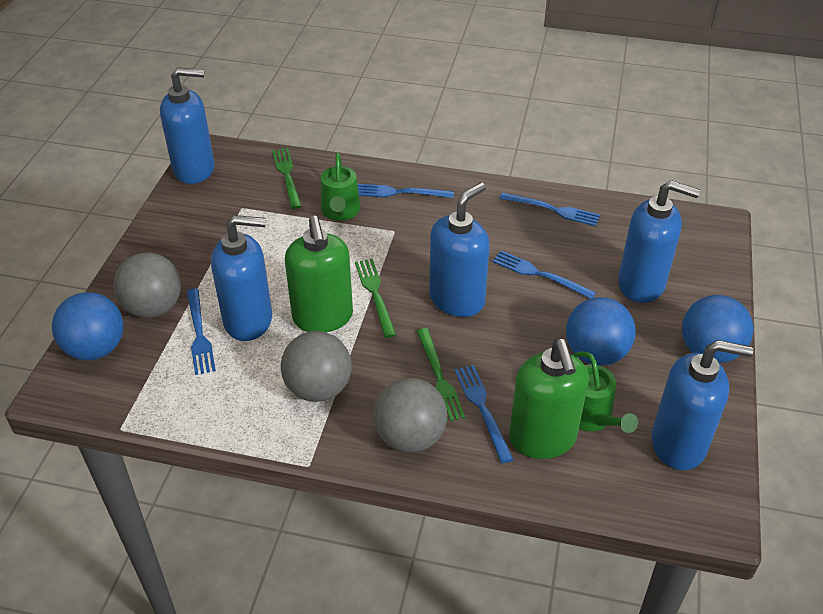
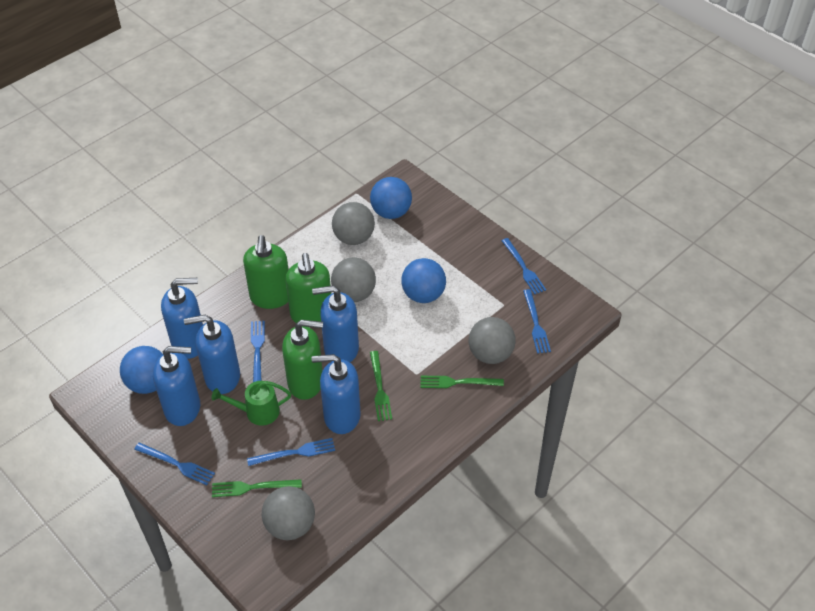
green soap dispenser: 2 -> 3
green watering can: 2 -> 1
grey ball: 3 -> 4

